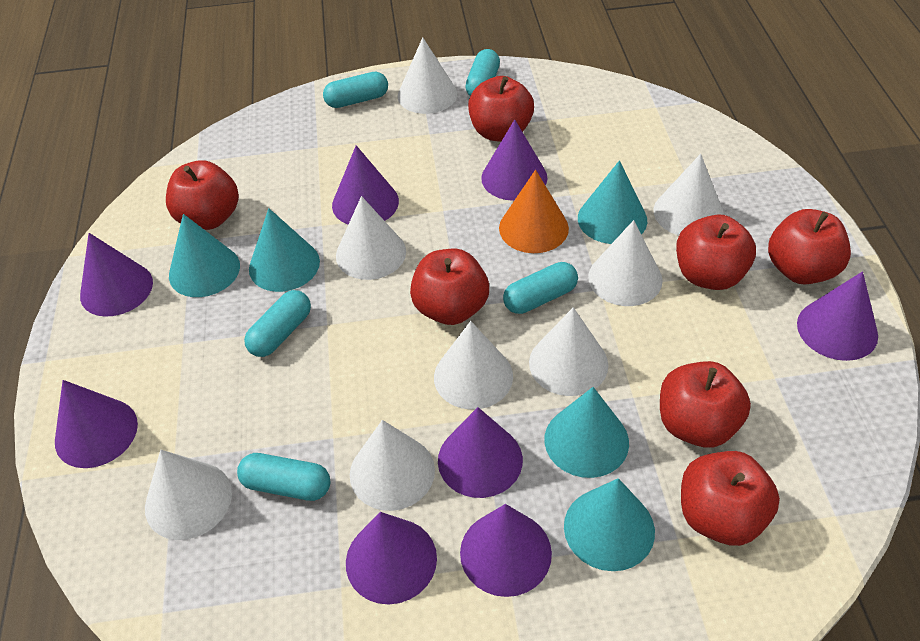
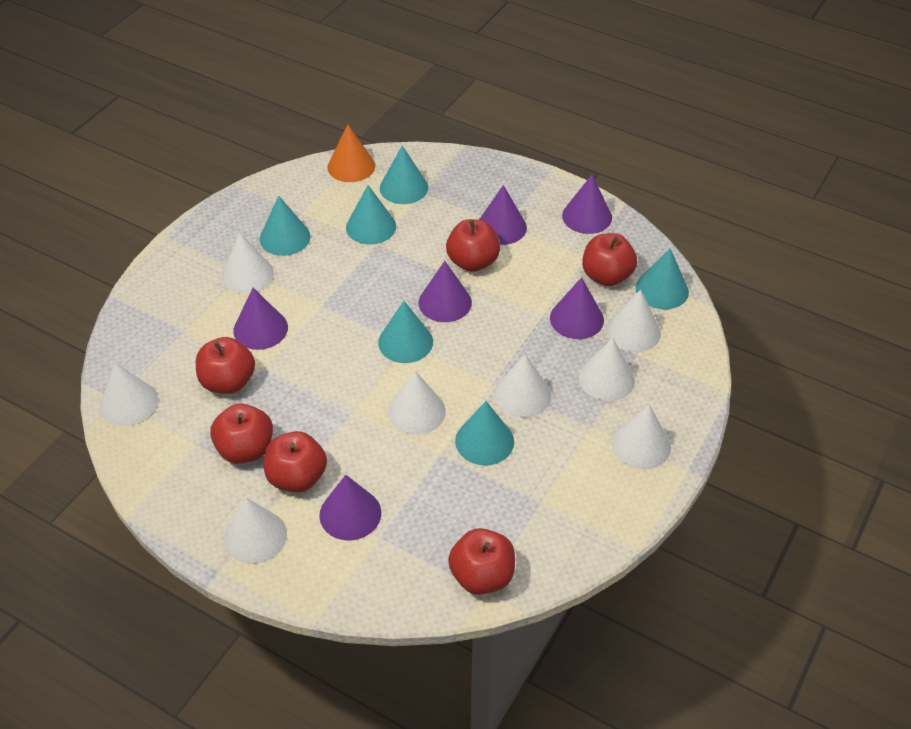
purple cone: 8 -> 6
red apple: 7 -> 6
turquoise capsule: 5 -> 0
turquoise cone: 5 -> 6

